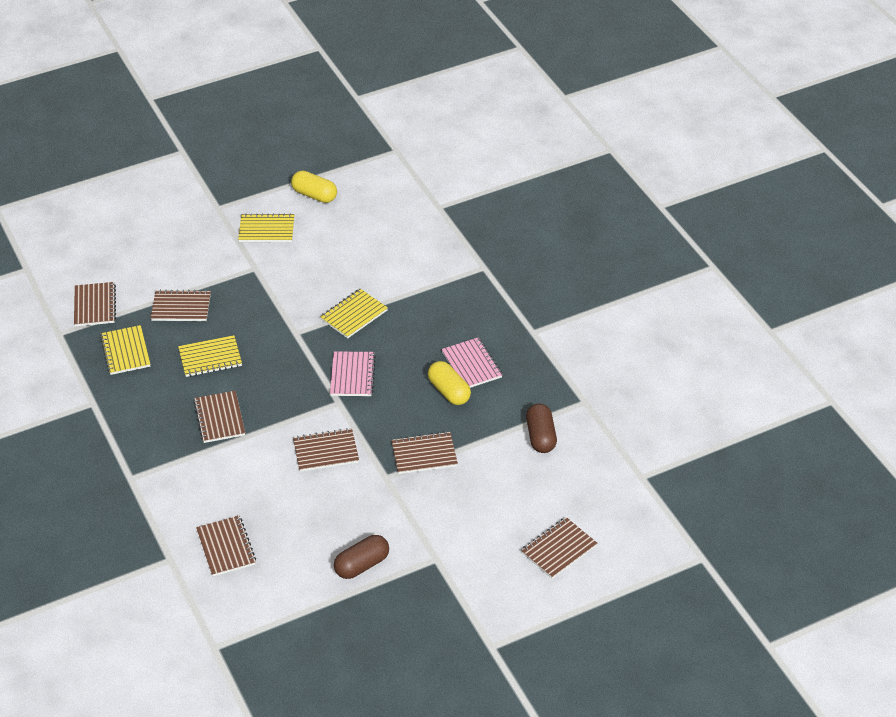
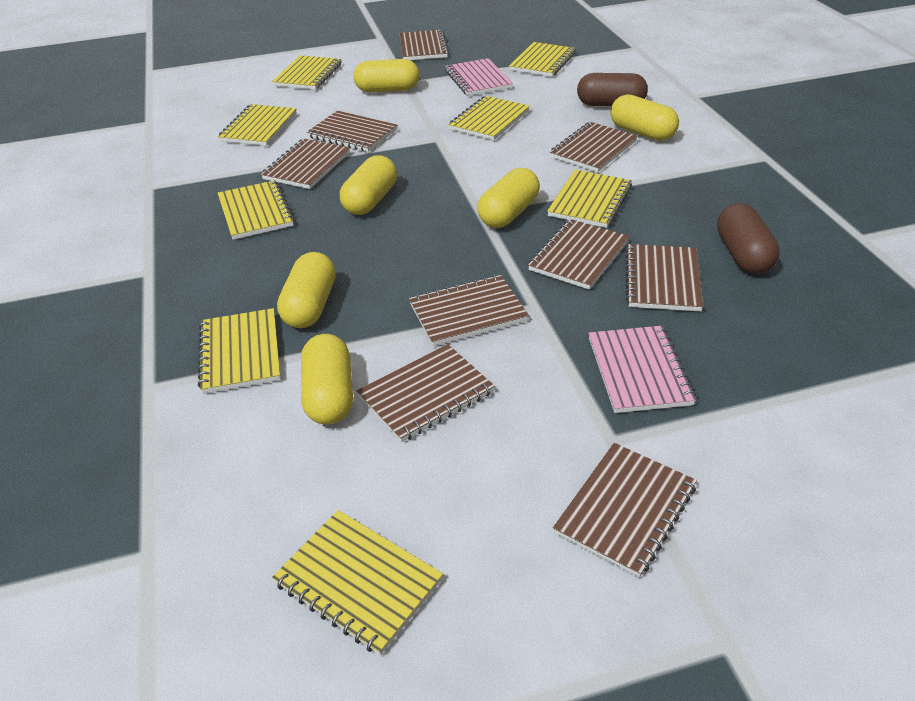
brown notebook: 7 -> 9
yellow capsule: 2 -> 6
yellow notebook: 4 -> 8

